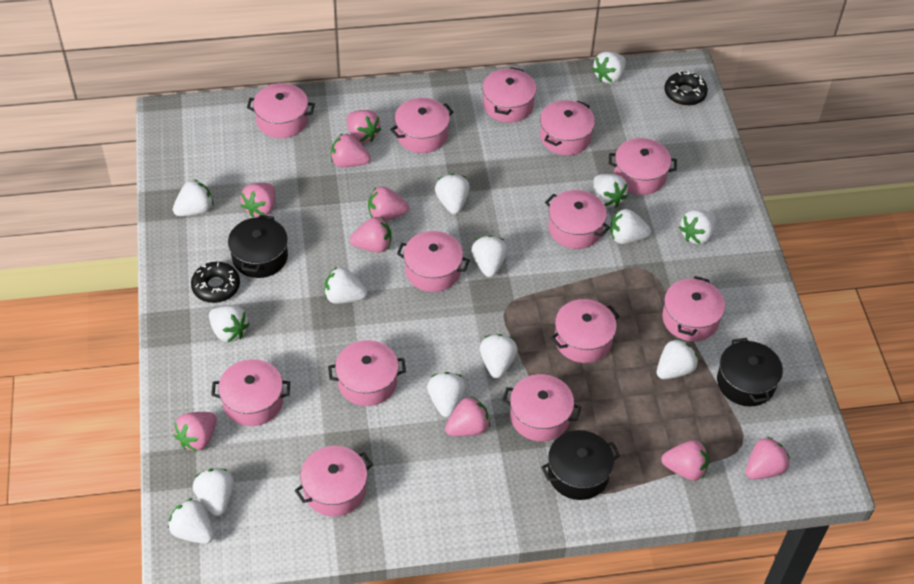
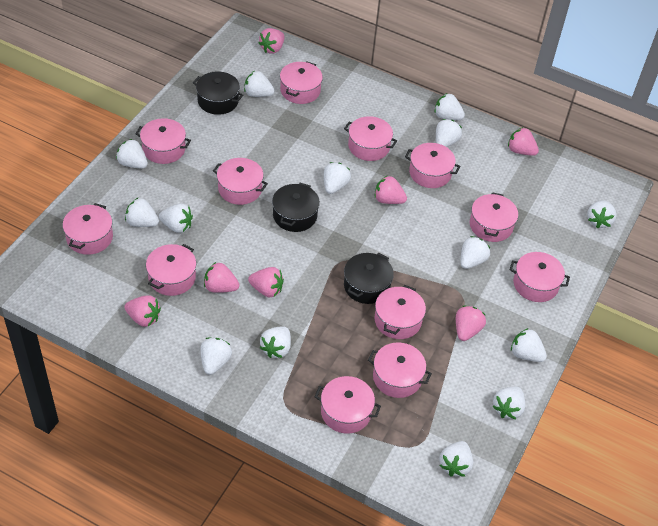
black donut: 2 -> 0
pink pot: 13 -> 12
pink strawberry: 9 -> 7

